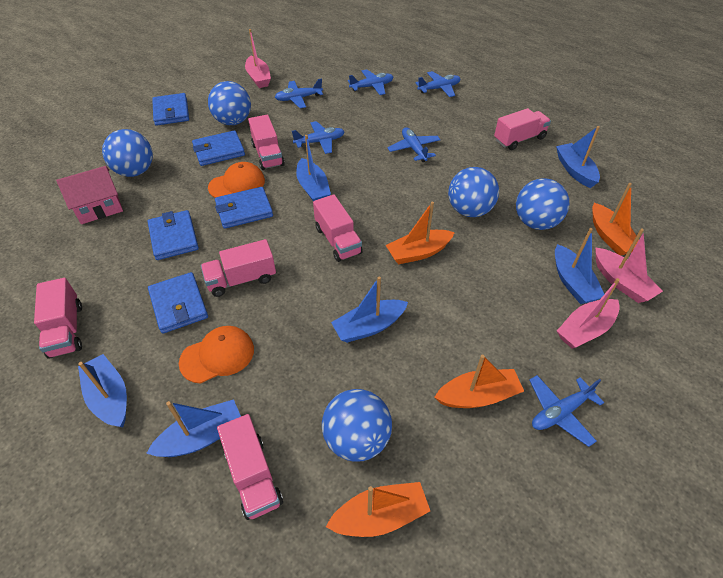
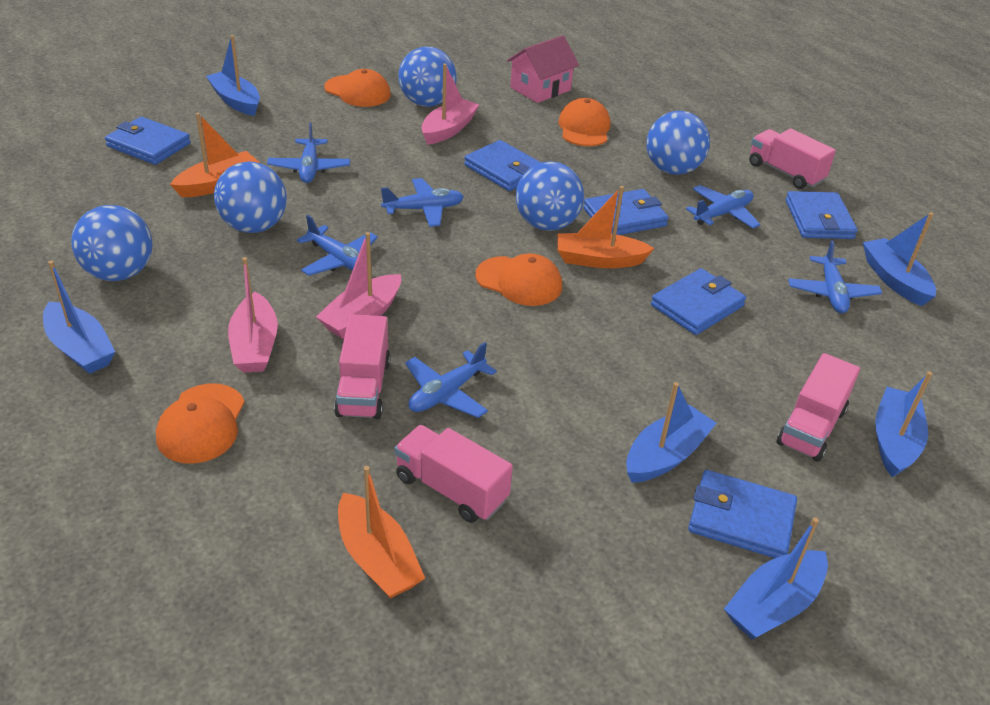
blue wallet: 5 -> 6
orange boat: 4 -> 3
orange cap: 2 -> 4
pink truck: 6 -> 4

